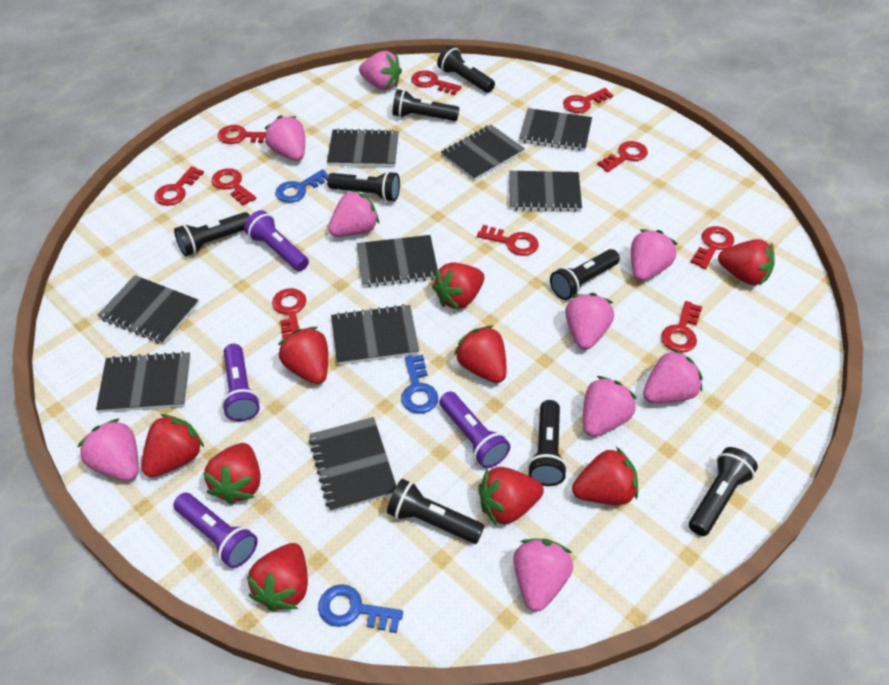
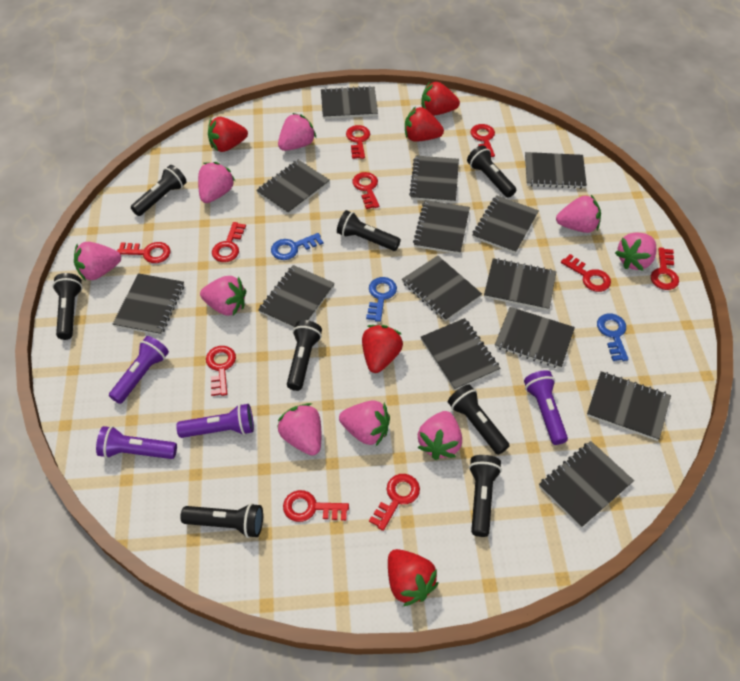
black notebook: 9 -> 14
red strawberry: 9 -> 5

